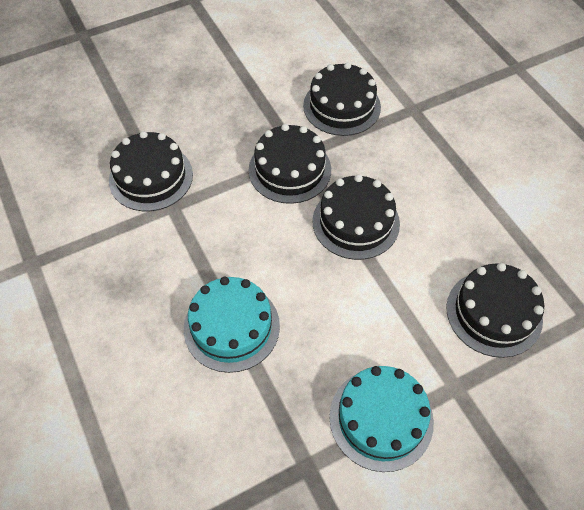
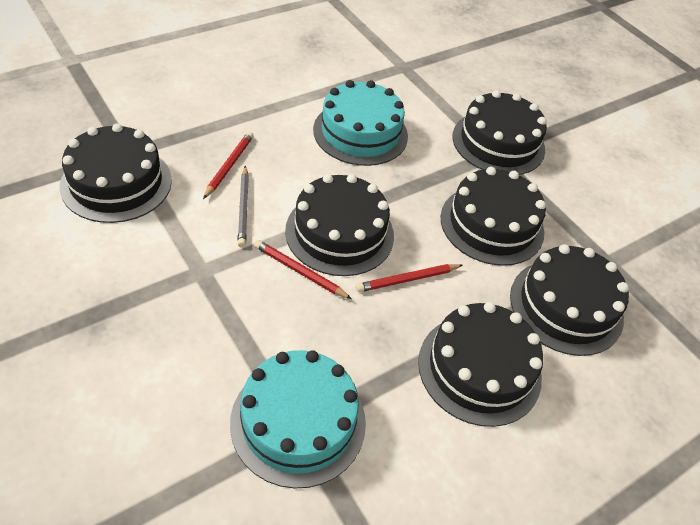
black cake: 5 -> 6
grey pencil: 0 -> 1
red pencil: 0 -> 3

